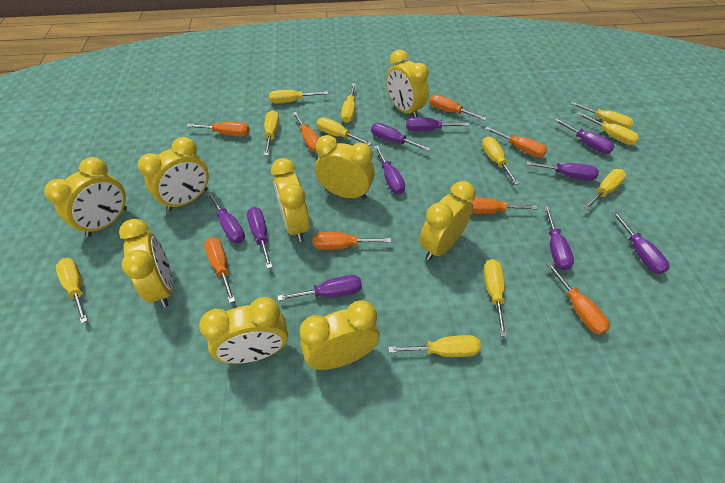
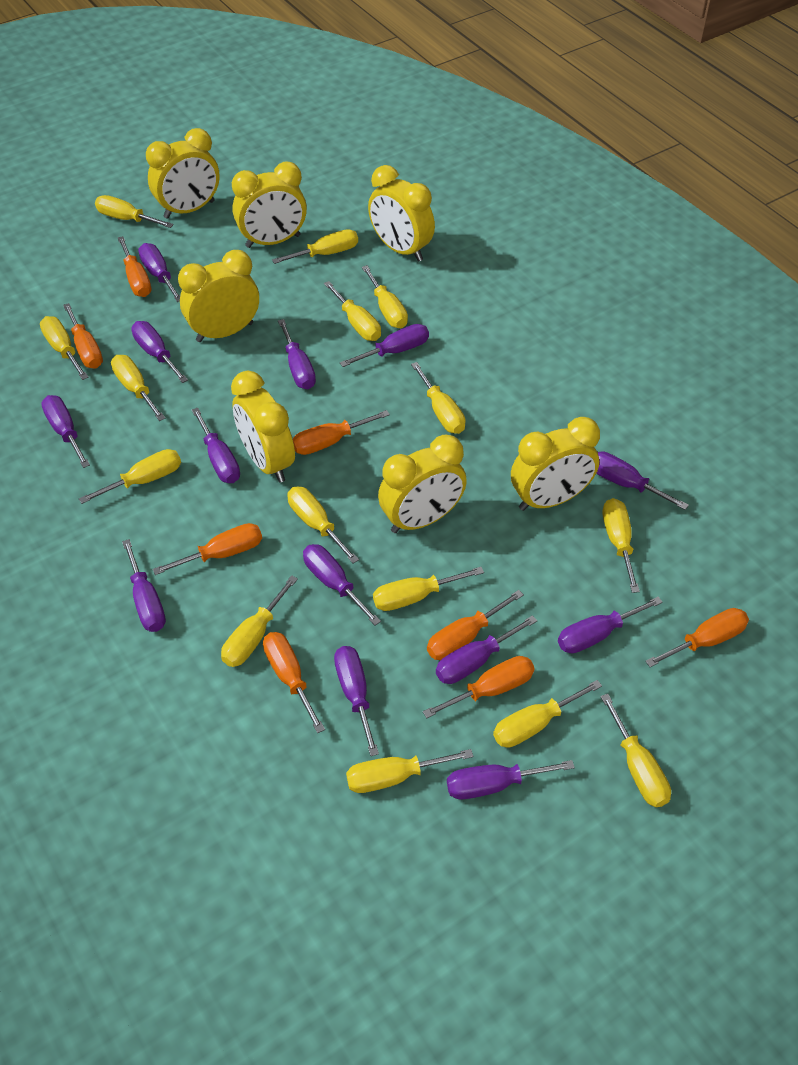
purple screwdriver: 10 -> 13
yellow clock: 9 -> 7
yellow screwdriver: 11 -> 15

